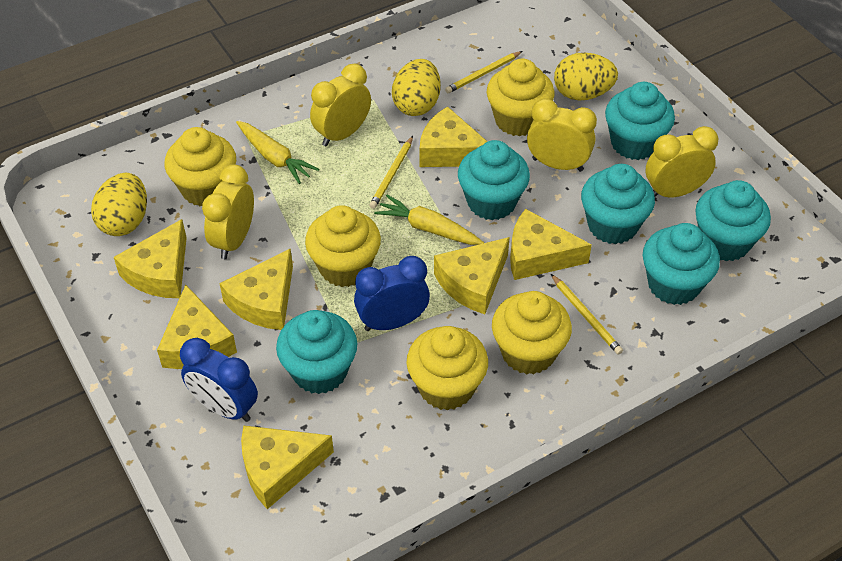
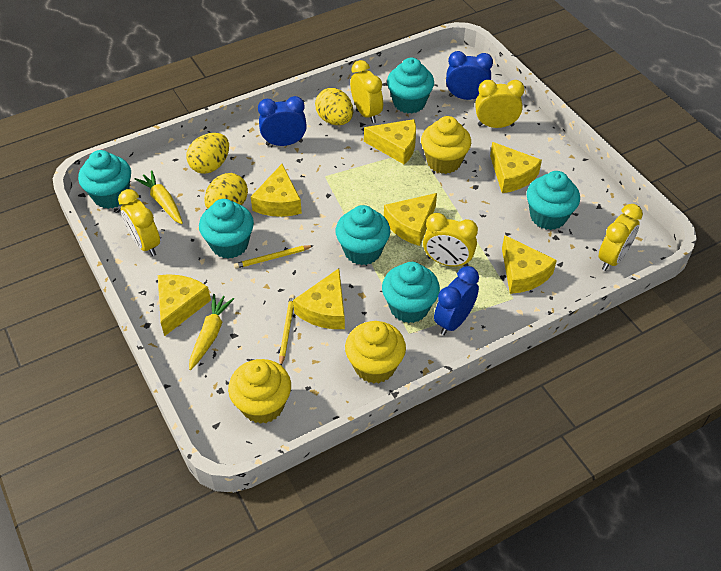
blue clock: 2 -> 3
yellow clock: 4 -> 5
yellow cupcake: 5 -> 3
yellow pencil: 3 -> 2

